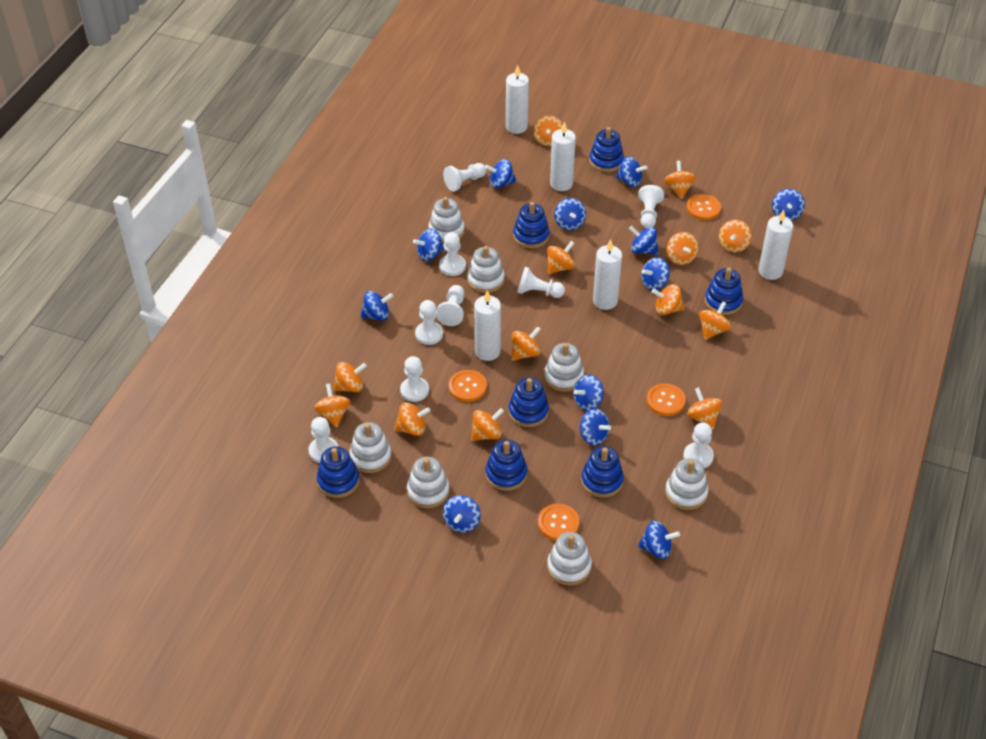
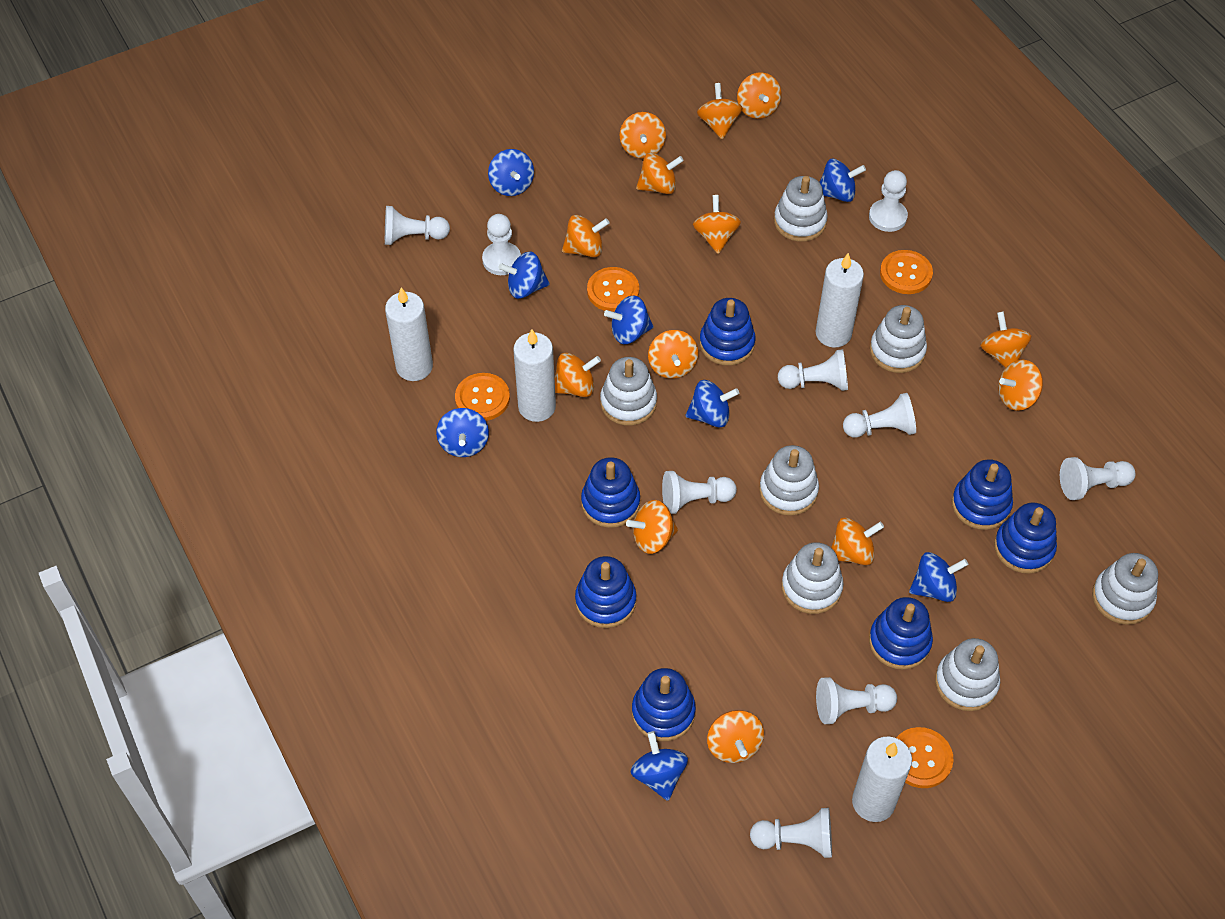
blue spinning top: 12 -> 8
white candle: 5 -> 4

